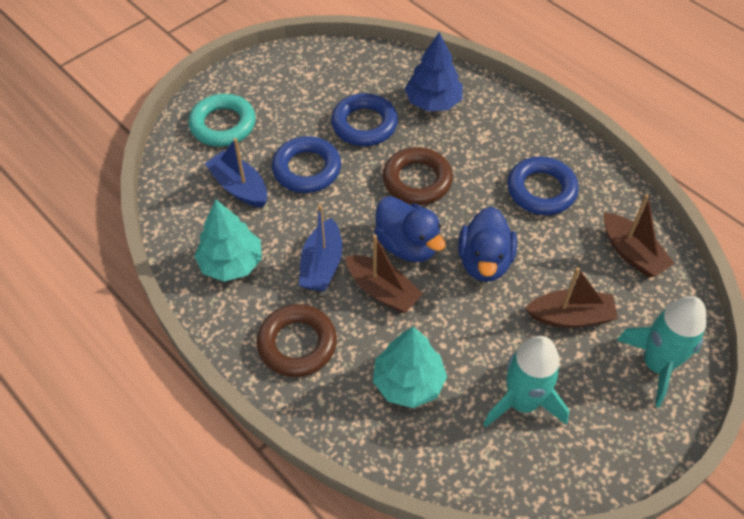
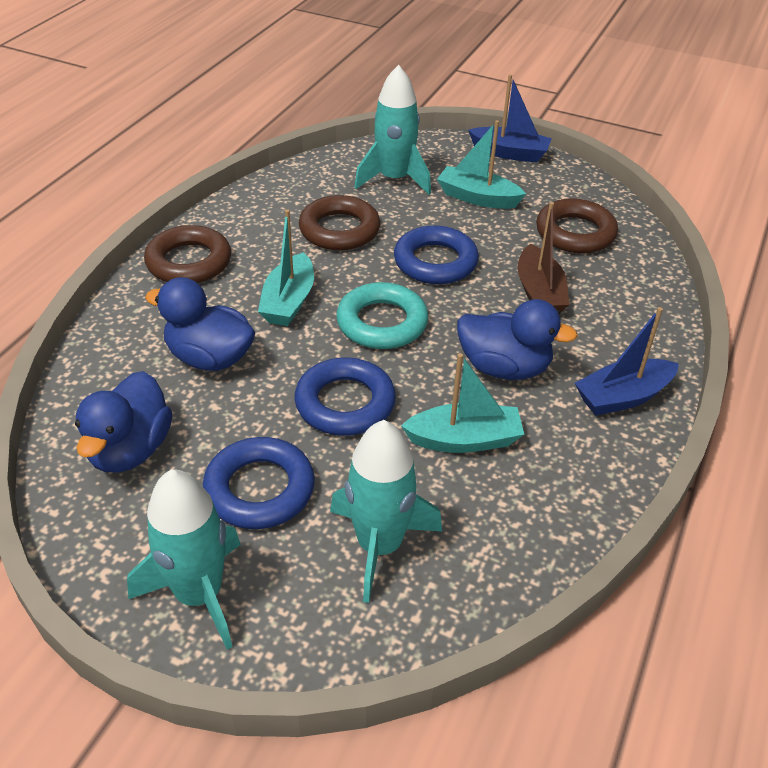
blue duck: 2 -> 3
blue tree: 1 -> 0
brown boat: 3 -> 1
brown ring: 2 -> 3
turquoise boat: 0 -> 3
turquoise rocket: 2 -> 3
turquoise tree: 2 -> 0

